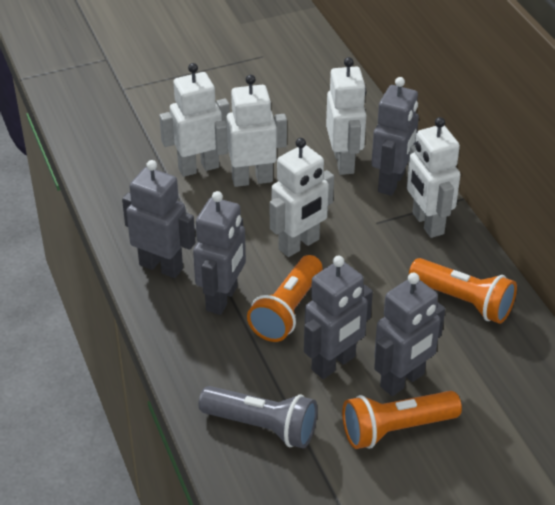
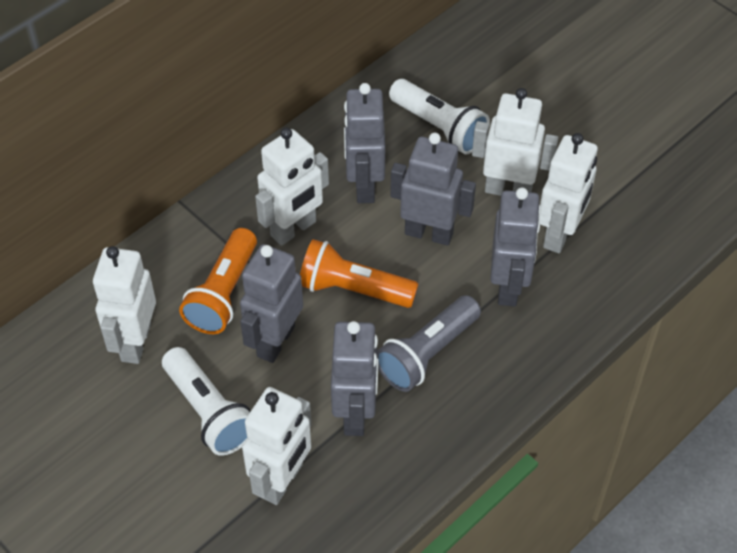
orange flashlight: 3 -> 2
white flashlight: 0 -> 2

